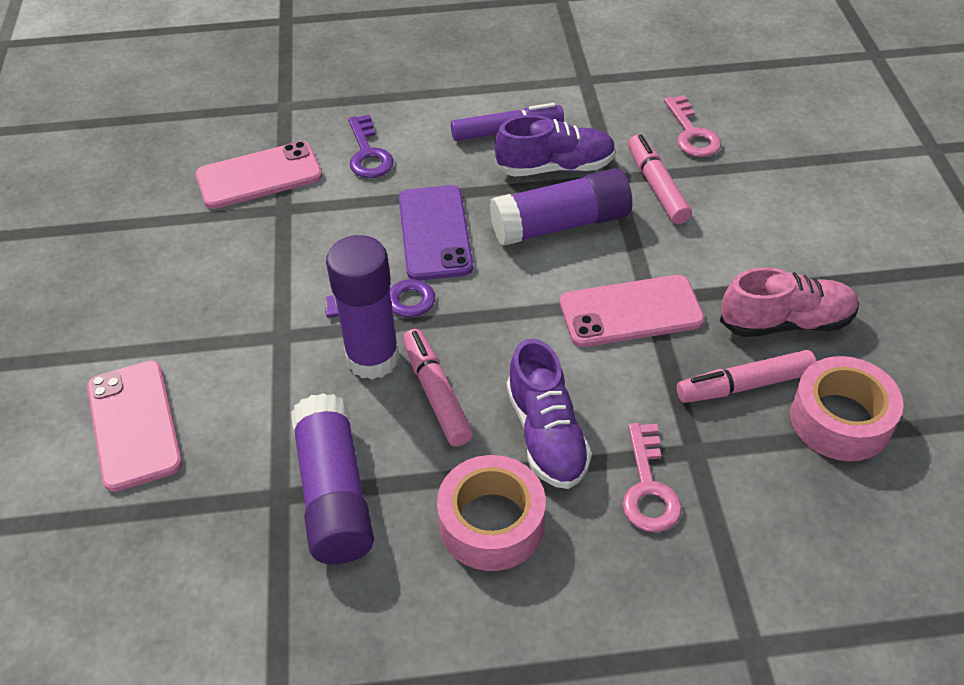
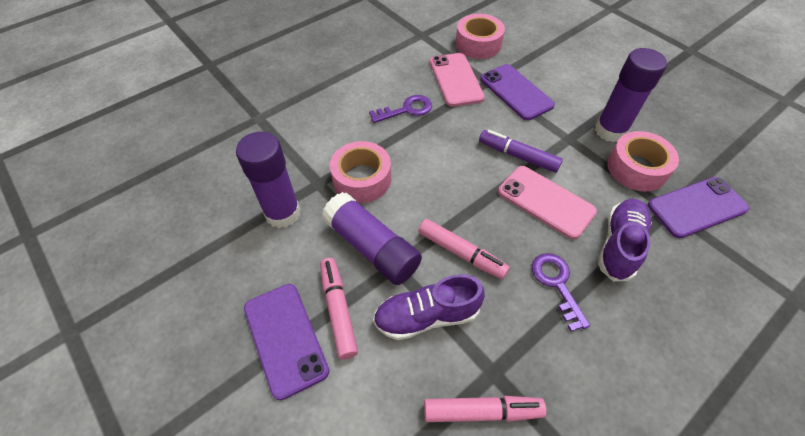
pink key: 2 -> 0
pink phone: 3 -> 2
pink shoe: 1 -> 0
pink tape: 2 -> 3
purple phone: 1 -> 3

